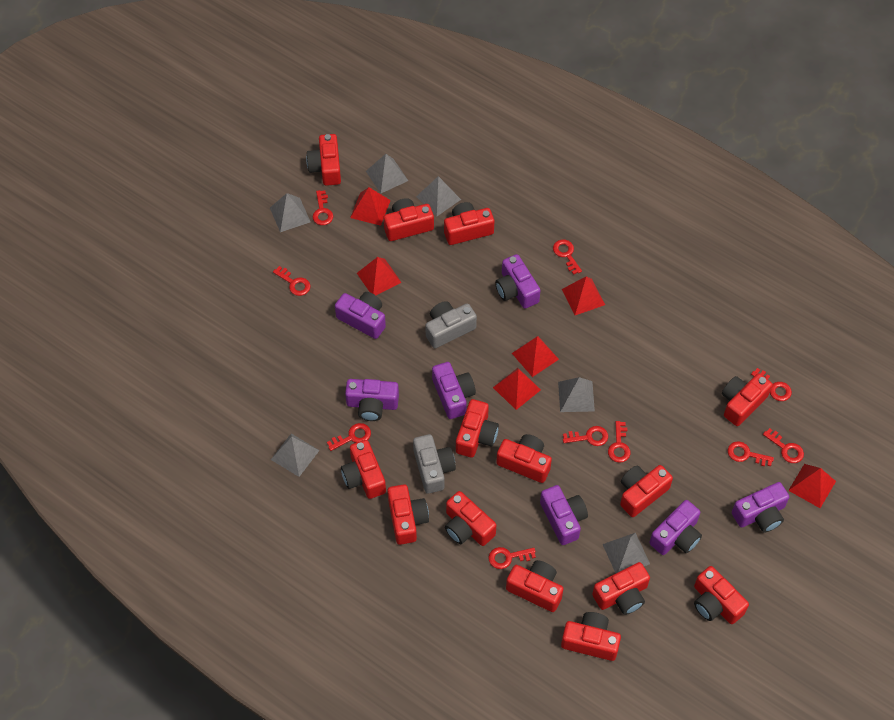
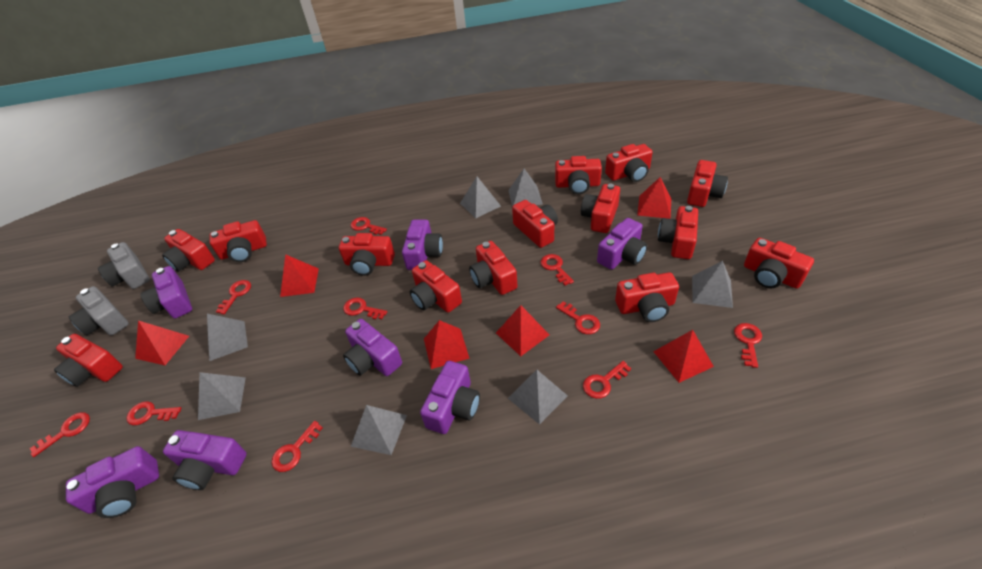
grey pyramid: 6 -> 7

